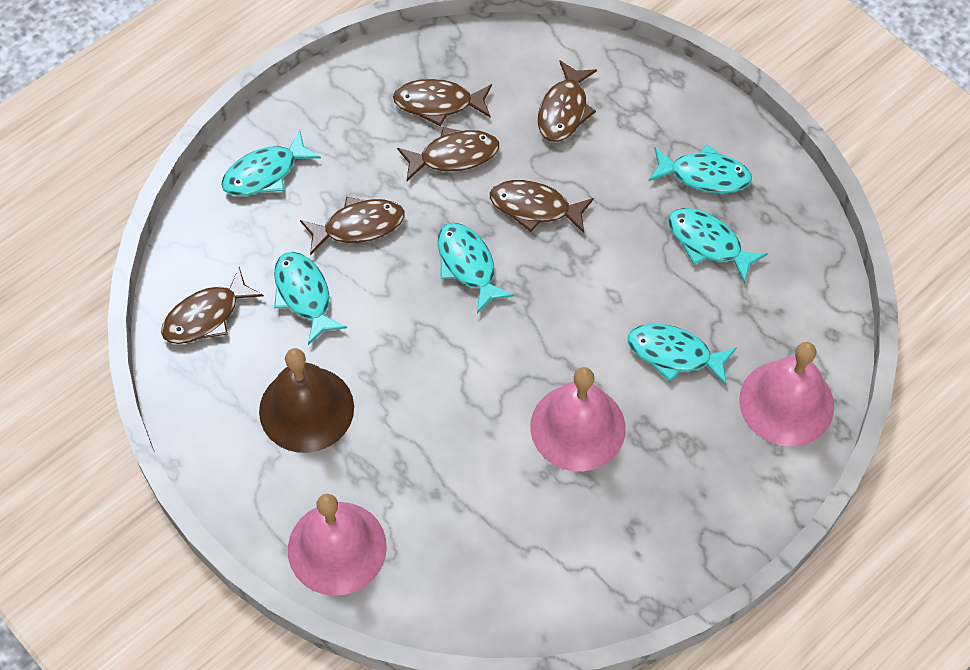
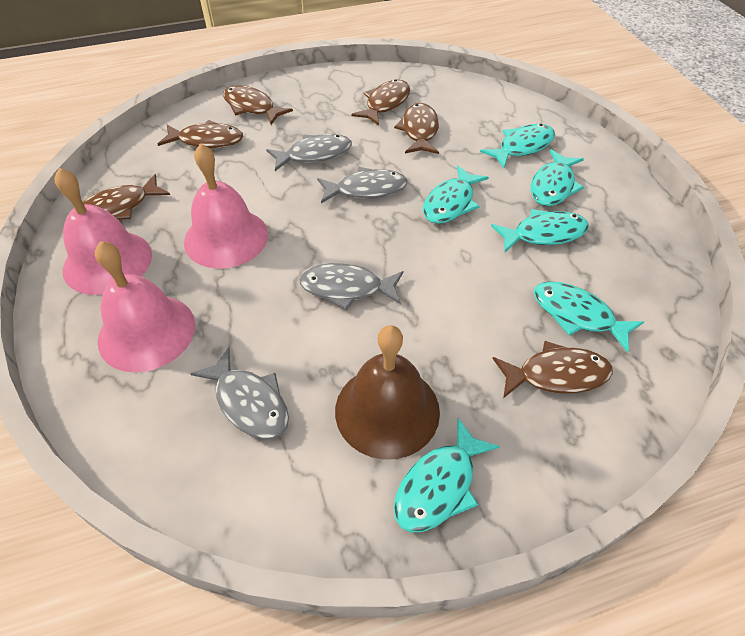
grey fish: 0 -> 4

